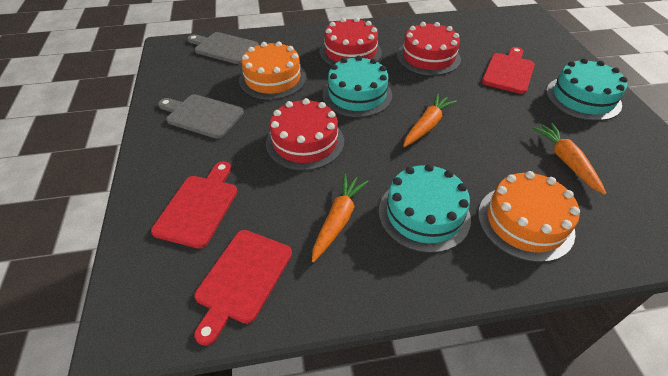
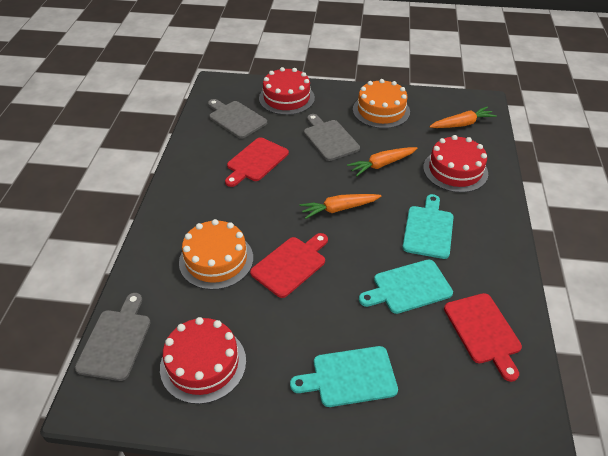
grey cutting board: 2 -> 3
turquoise cake: 3 -> 0
turquoise cutting board: 0 -> 3

